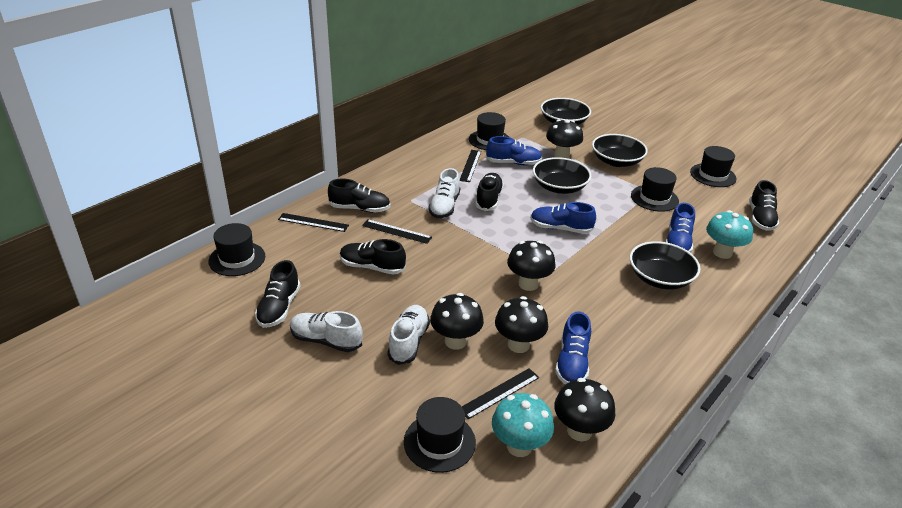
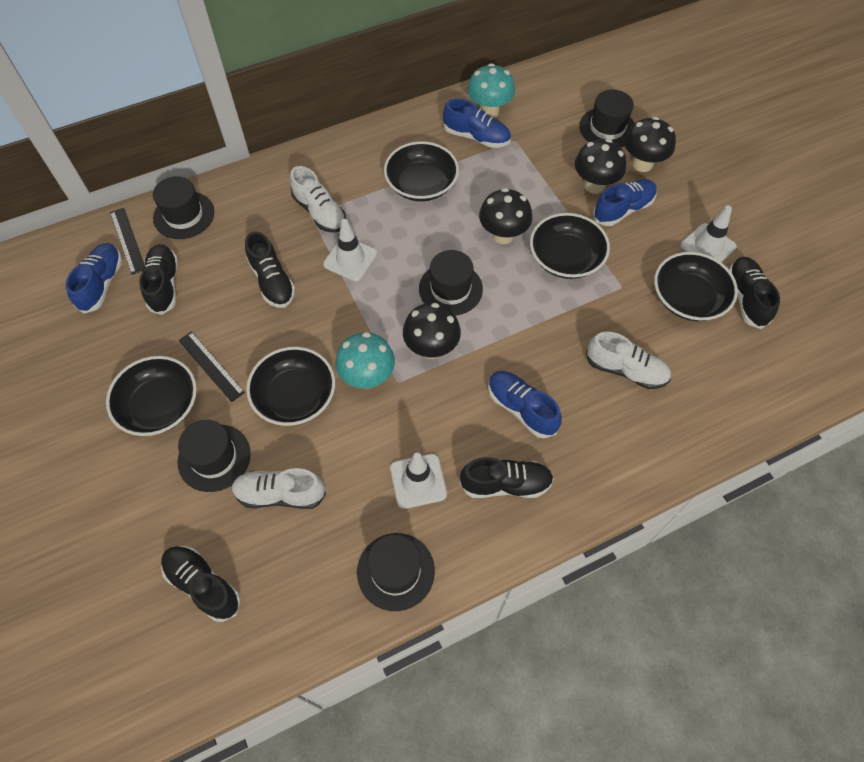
black bowl: 4 -> 5
black mushroom: 5 -> 4
black ruler: 4 -> 2
white traffic cone: 0 -> 3

